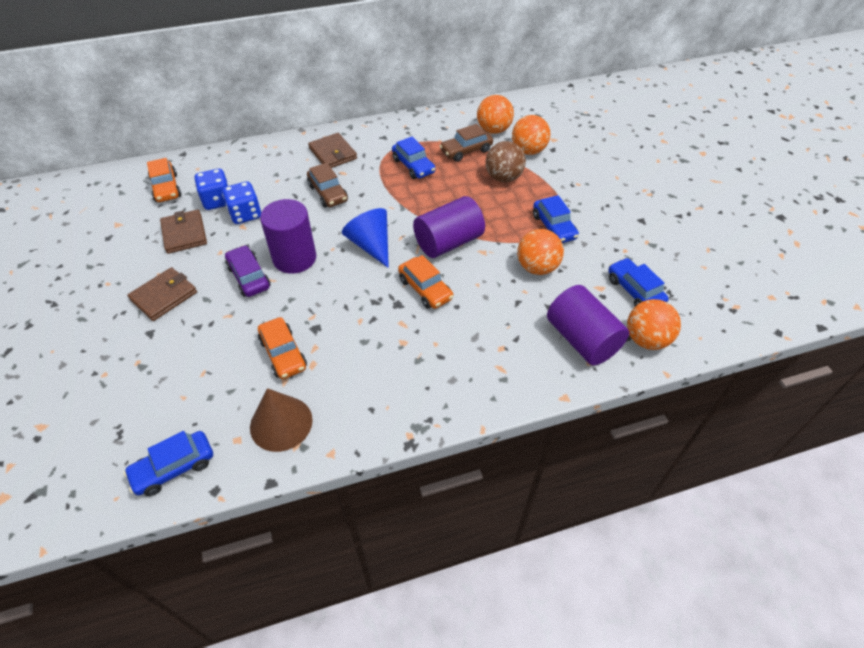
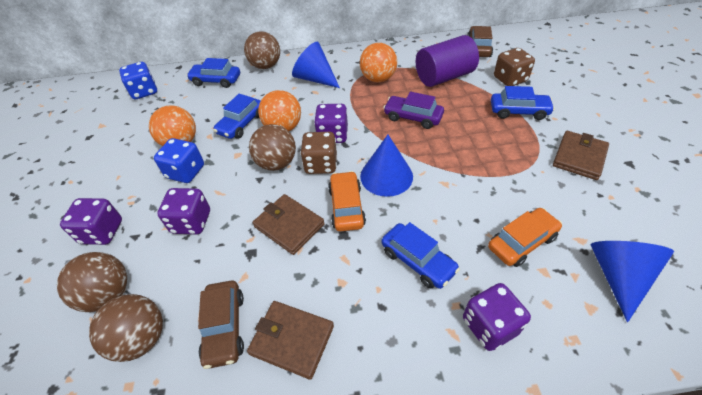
blue cone: 1 -> 3
brown ball: 1 -> 4
brown cone: 1 -> 0
brown dice: 0 -> 2
orange ball: 4 -> 3
orange car: 3 -> 2
purple cylinder: 3 -> 1
purple dice: 0 -> 4

